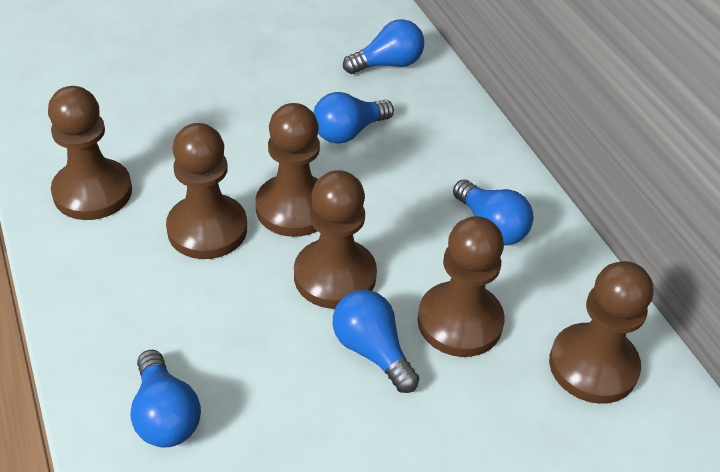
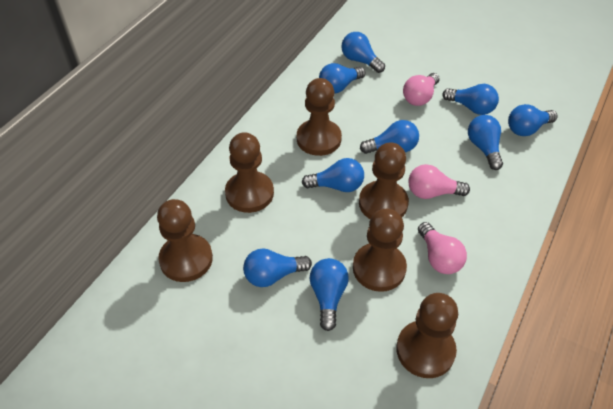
blue light bulb: 5 -> 9
pink light bulb: 0 -> 3

